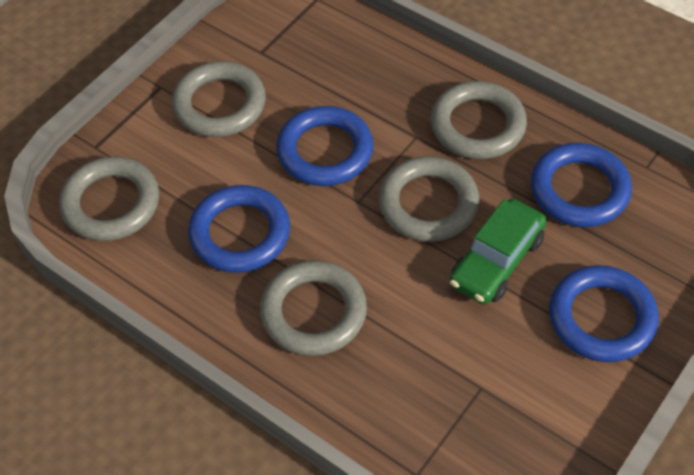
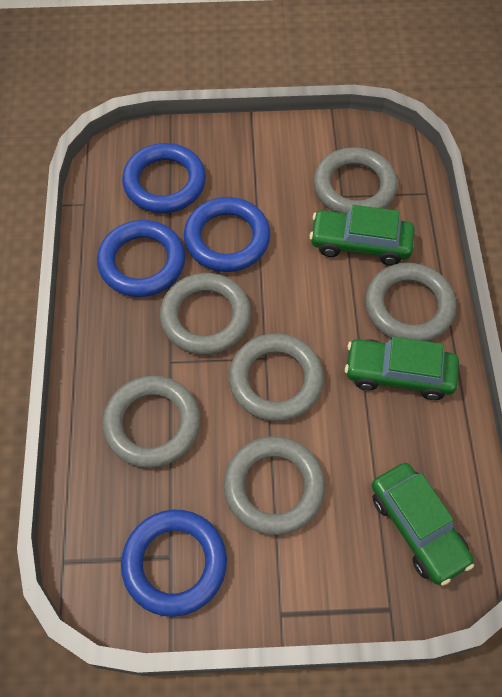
green car: 1 -> 3
grey ring: 5 -> 6

